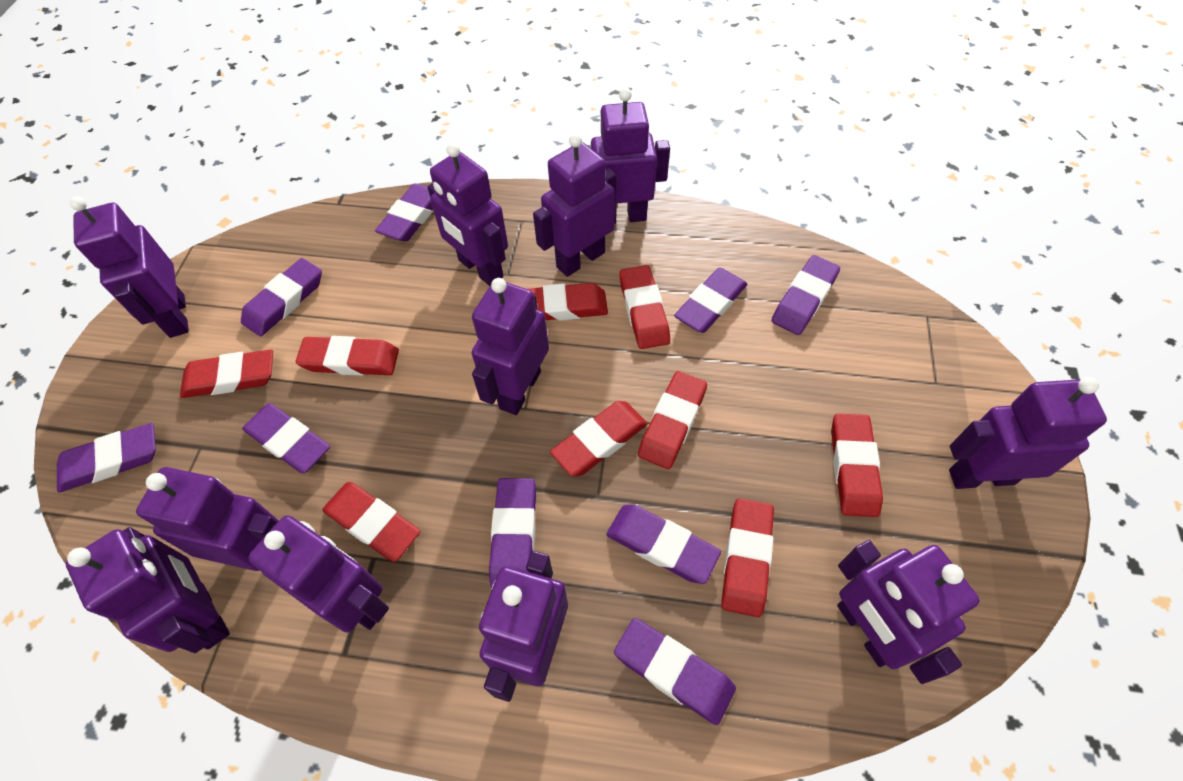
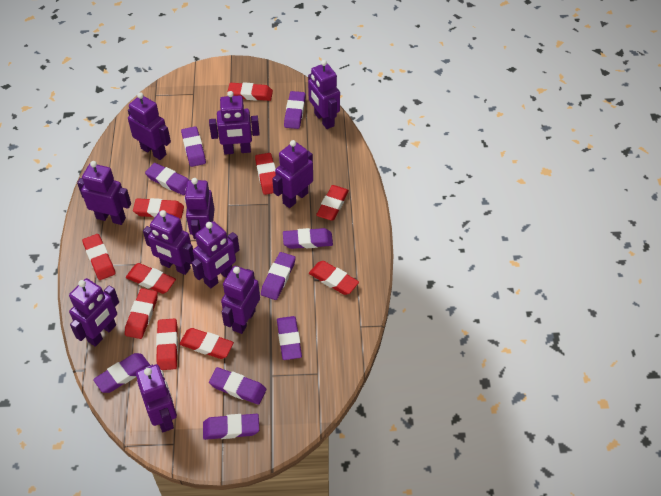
red eraser: 9 -> 10

